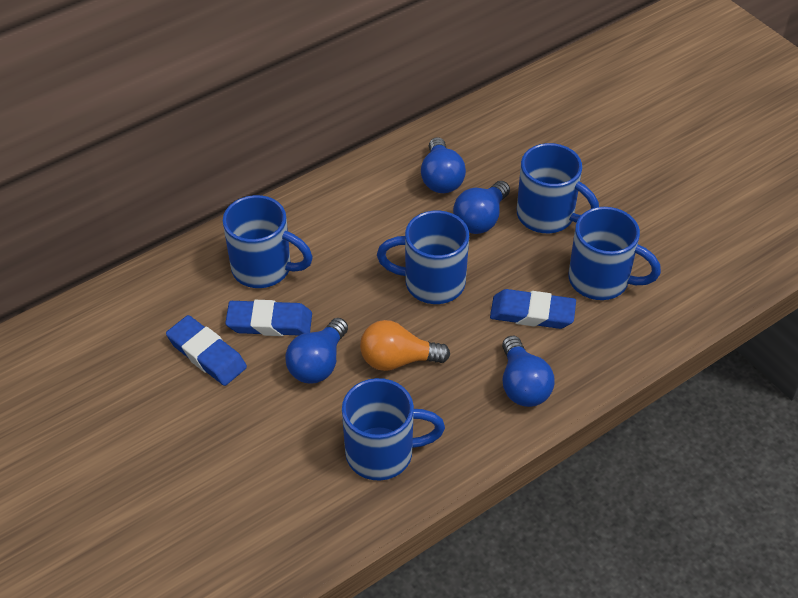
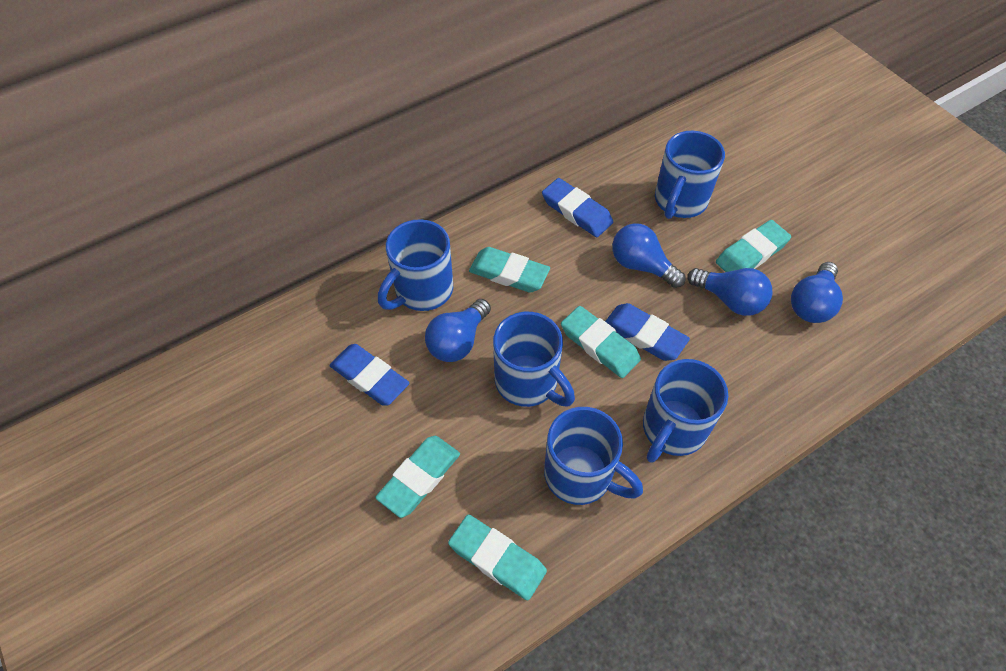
orange light bulb: 1 -> 0
turquoise eraser: 0 -> 5

